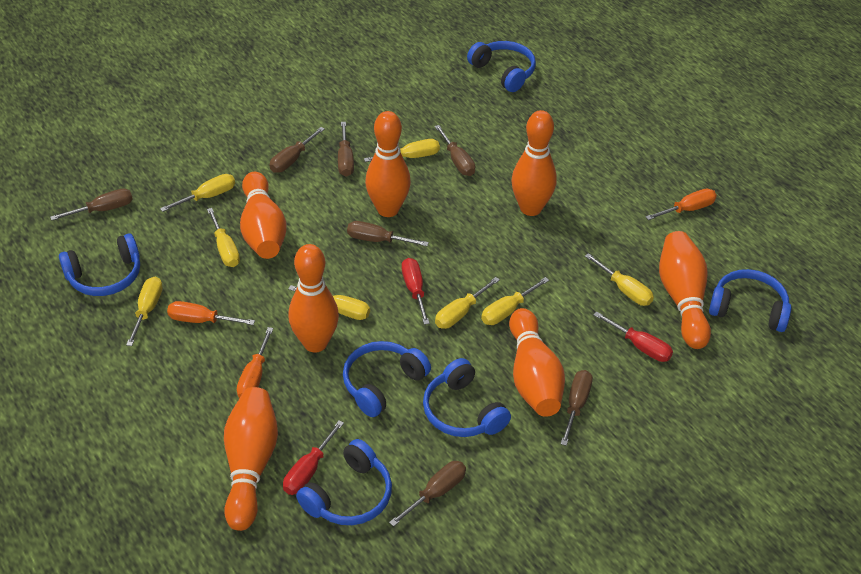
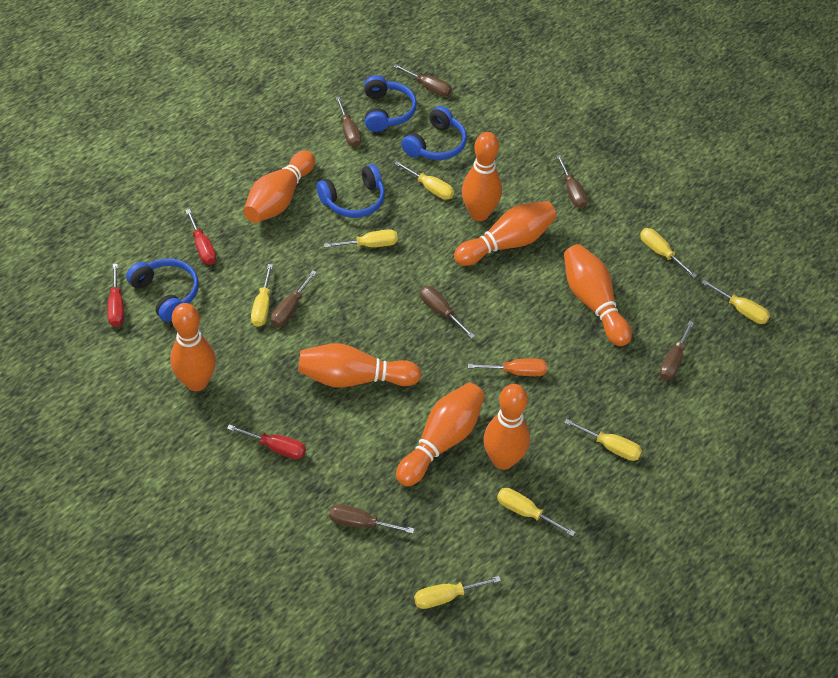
blue headphones: 6 -> 4
orange bowling pin: 7 -> 8
orange screwdriver: 3 -> 1

